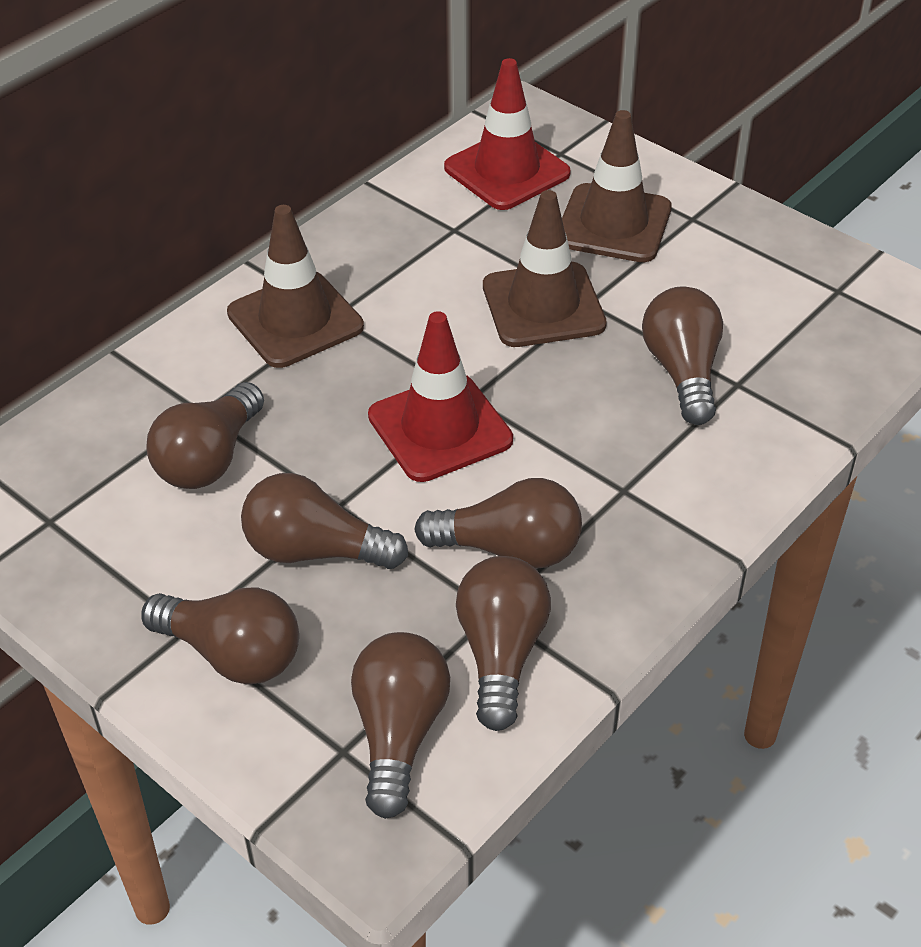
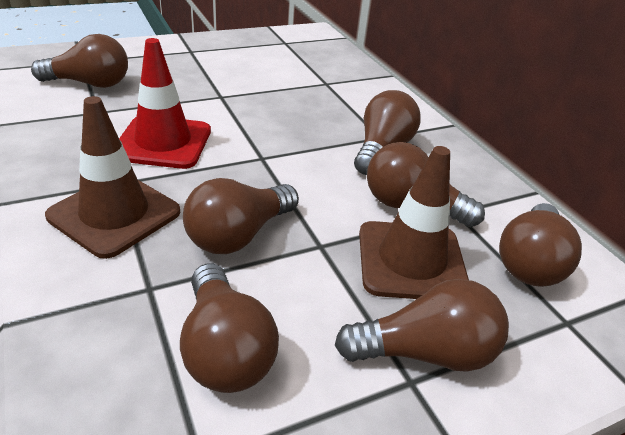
brown traffic cone: 3 -> 2
red traffic cone: 2 -> 1

